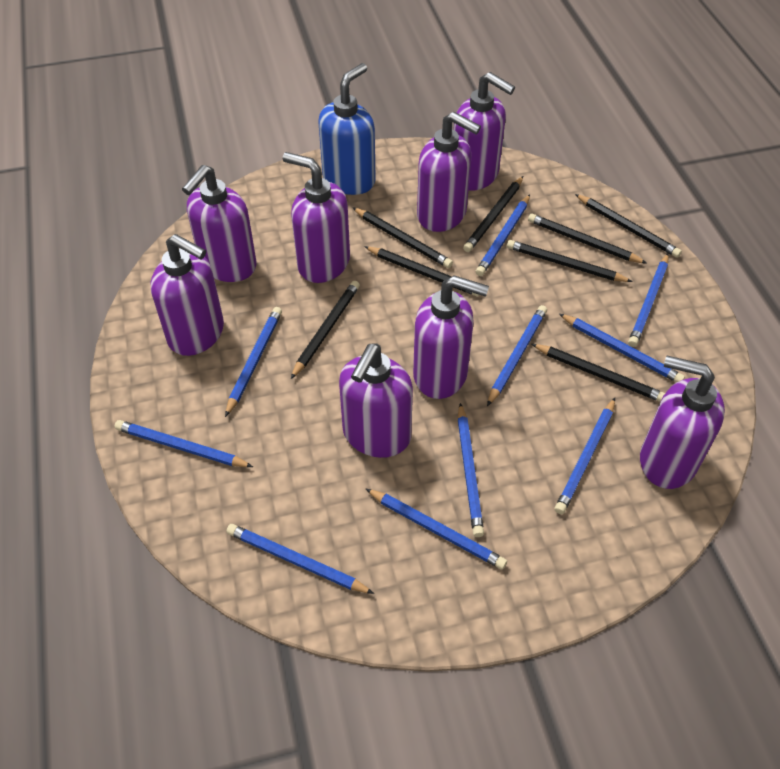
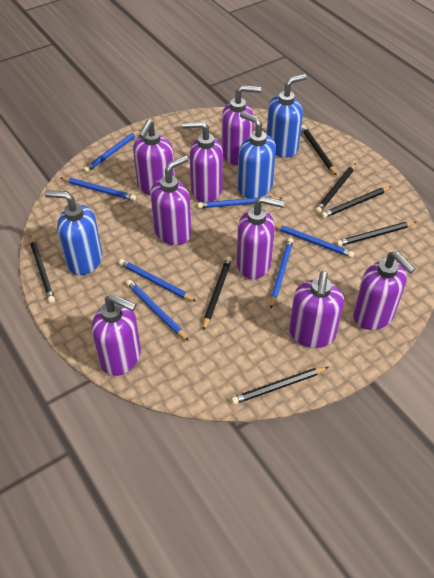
black pencil: 8 -> 7
blue pencil: 10 -> 7
blue soap dispenser: 1 -> 3

